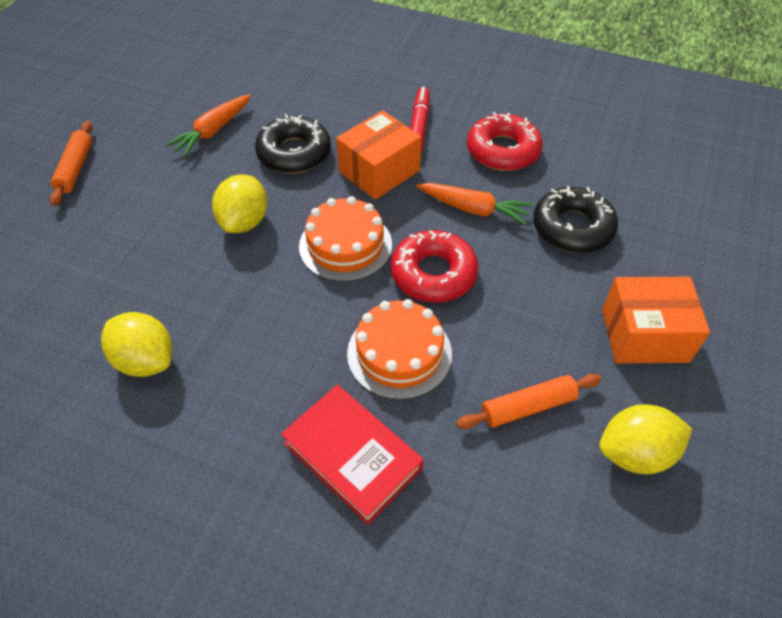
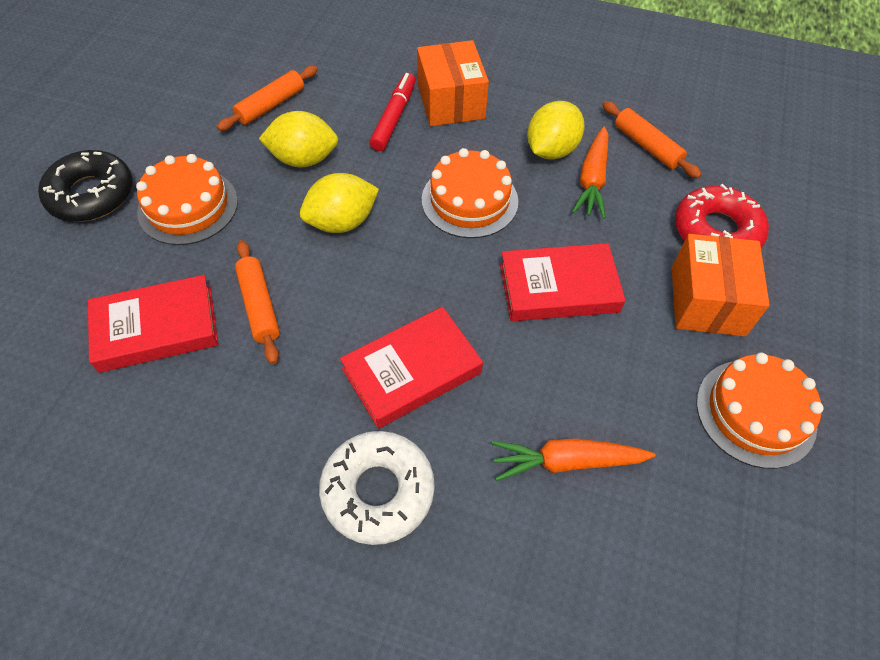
black donut: 2 -> 1
orange cake: 2 -> 3
orange rolling pin: 2 -> 3
red book: 1 -> 3
red donut: 2 -> 1
white donut: 0 -> 1

